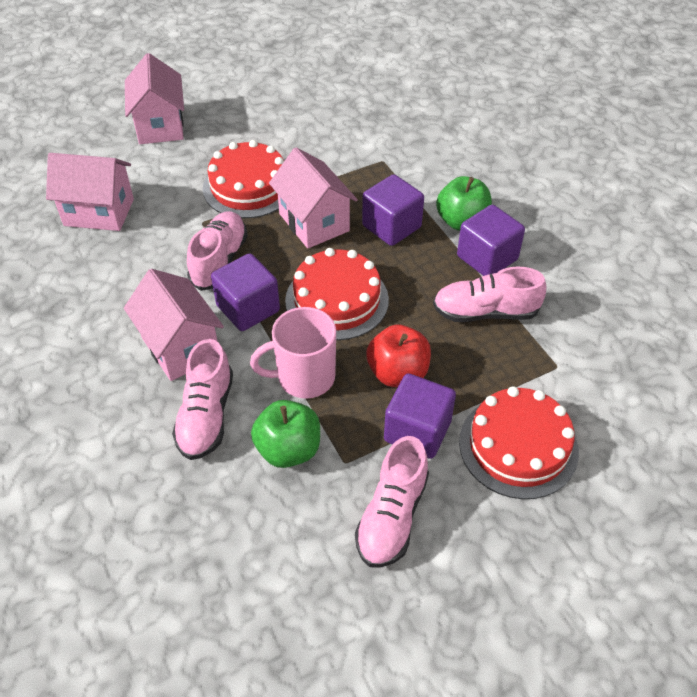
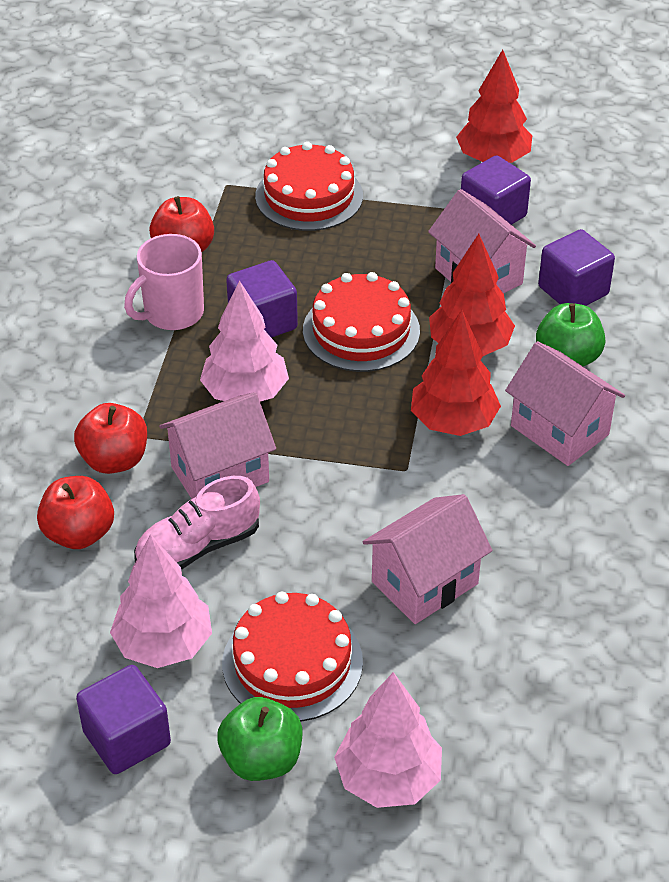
pink shoe: 4 -> 1
pink tree: 0 -> 3
red apple: 1 -> 3
red tree: 0 -> 3

